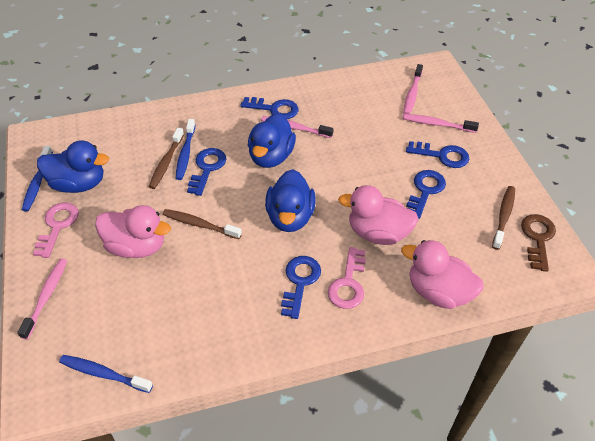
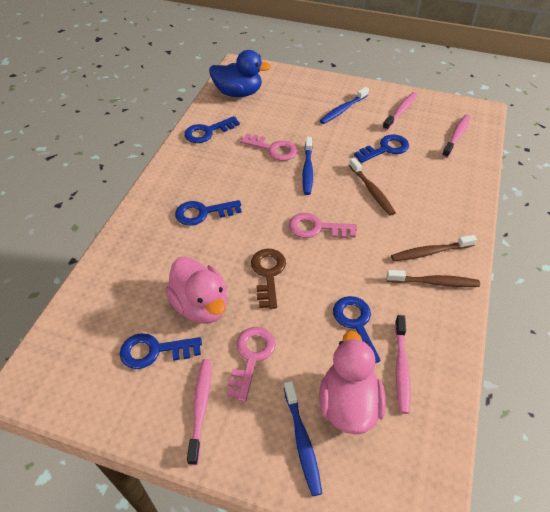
blue duck: 3 -> 1
pink duck: 3 -> 2
pink key: 2 -> 3

